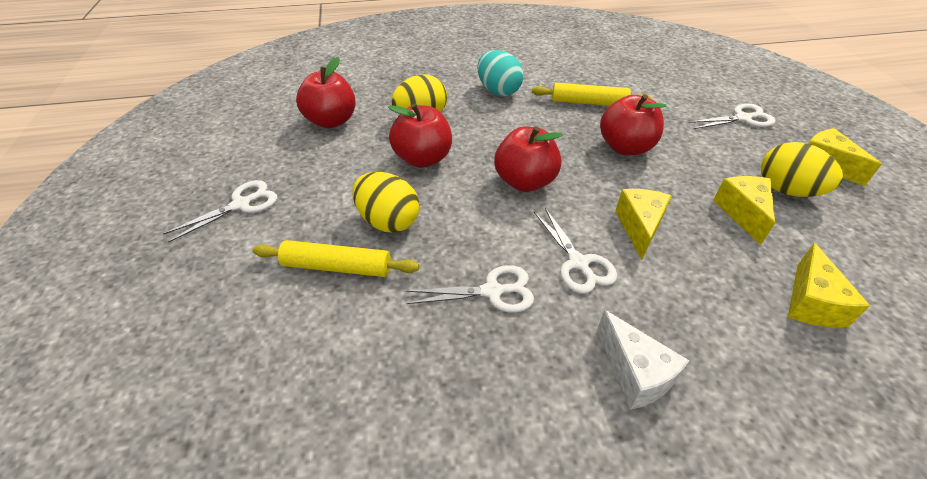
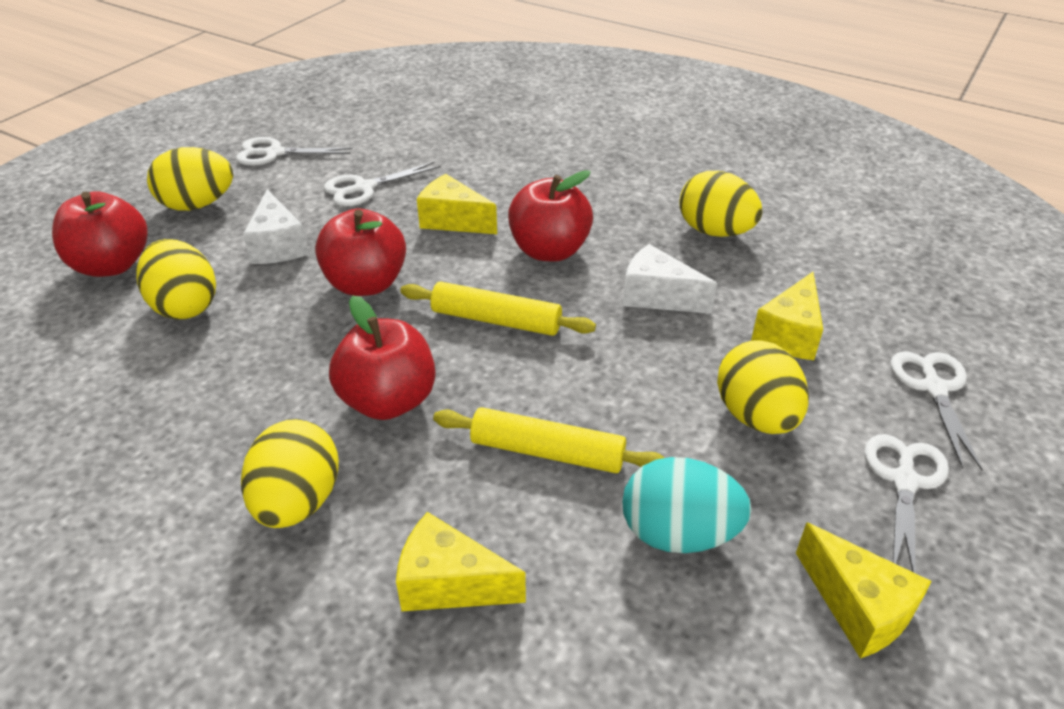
white cheese: 1 -> 2
yellow egg: 3 -> 5

